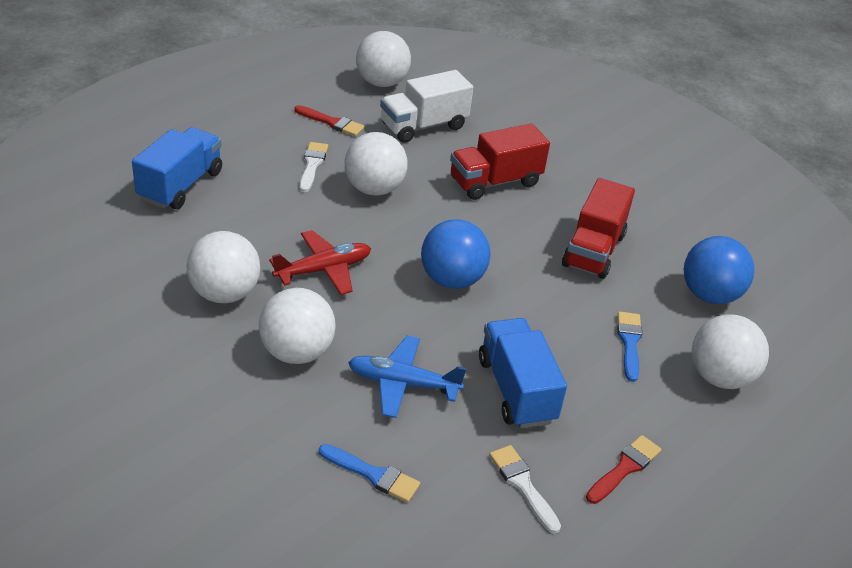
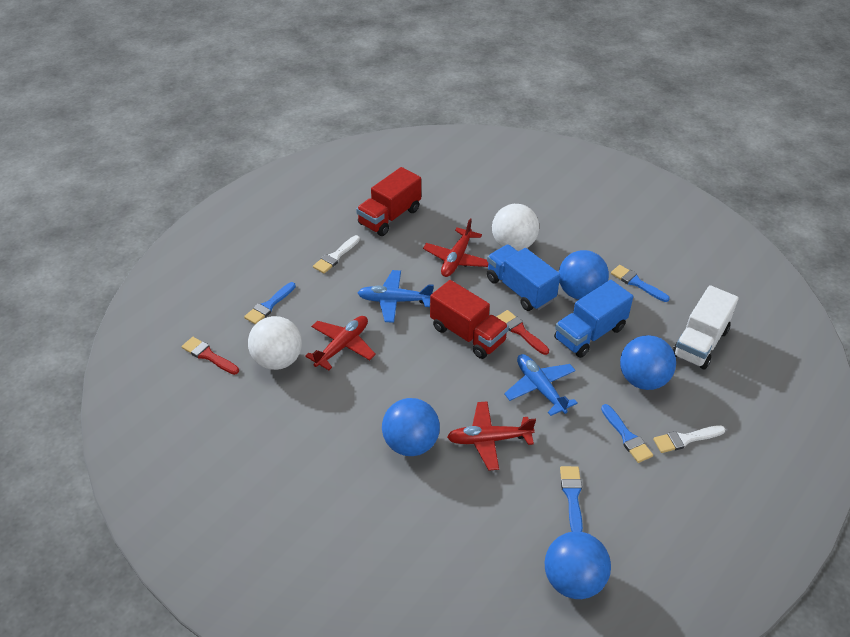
blue ball: 2 -> 4
blue brush: 2 -> 4
blue plane: 1 -> 2
red plane: 1 -> 3
white ball: 5 -> 2

